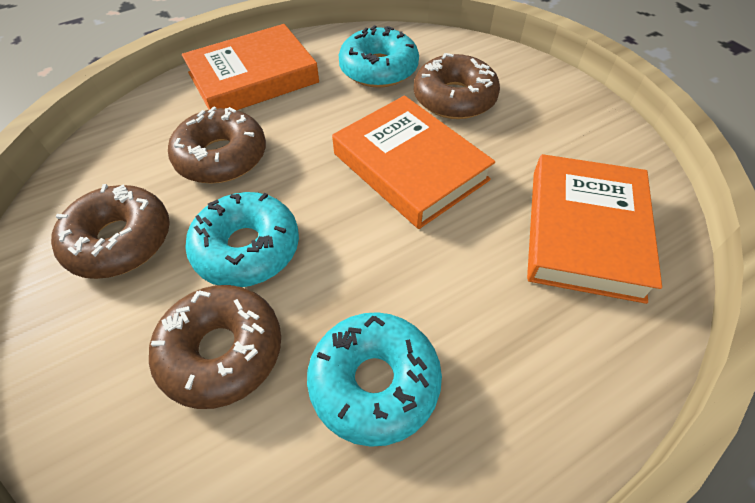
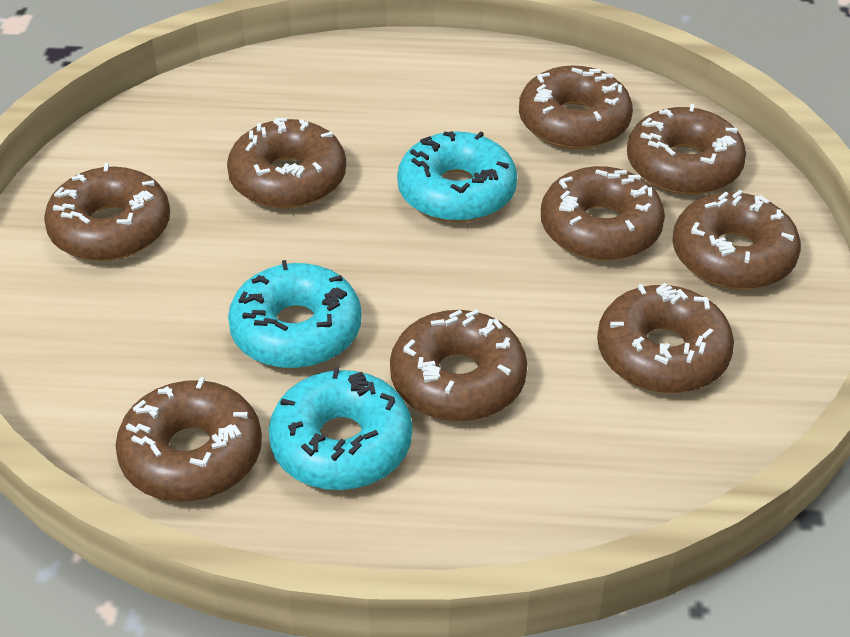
brown donut: 4 -> 9
orange book: 3 -> 0

